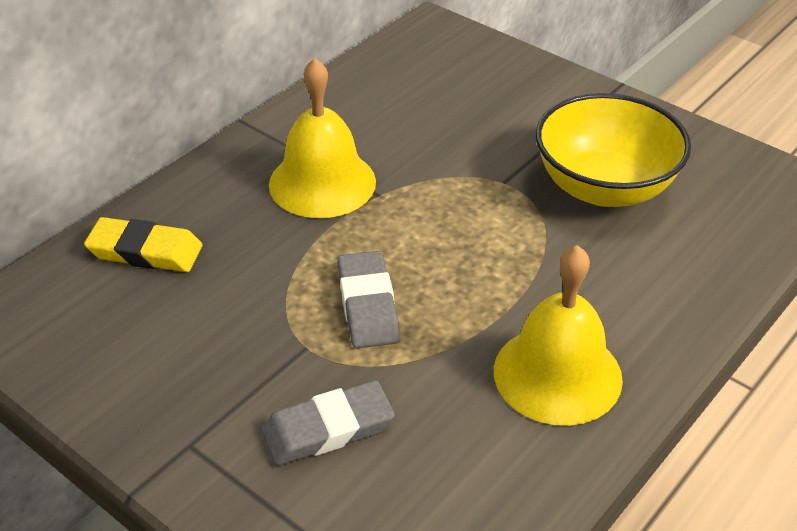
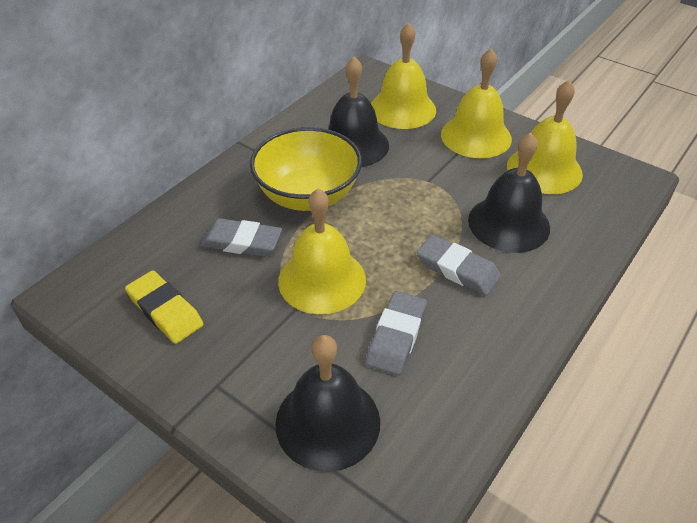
black bell: 0 -> 3
grey eraser: 2 -> 3
yellow bell: 2 -> 4

